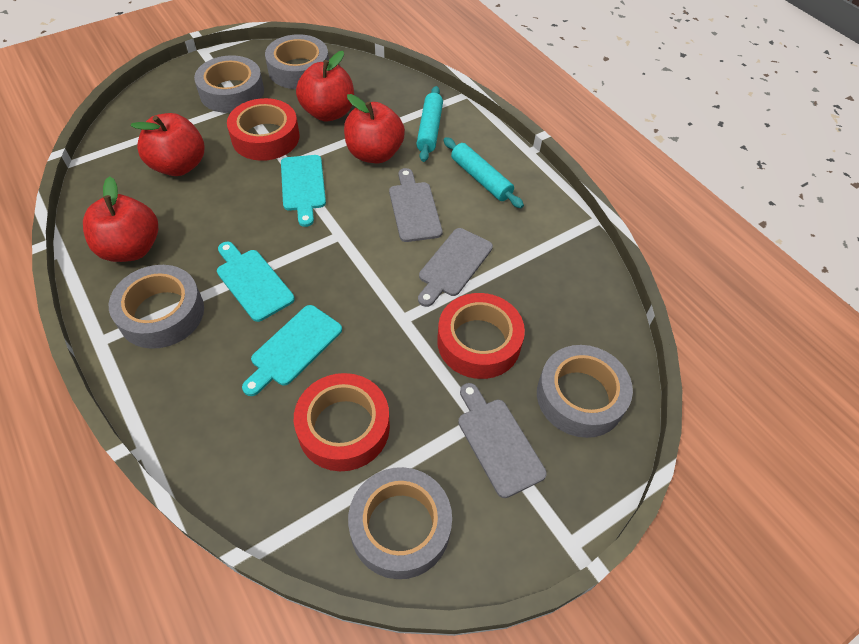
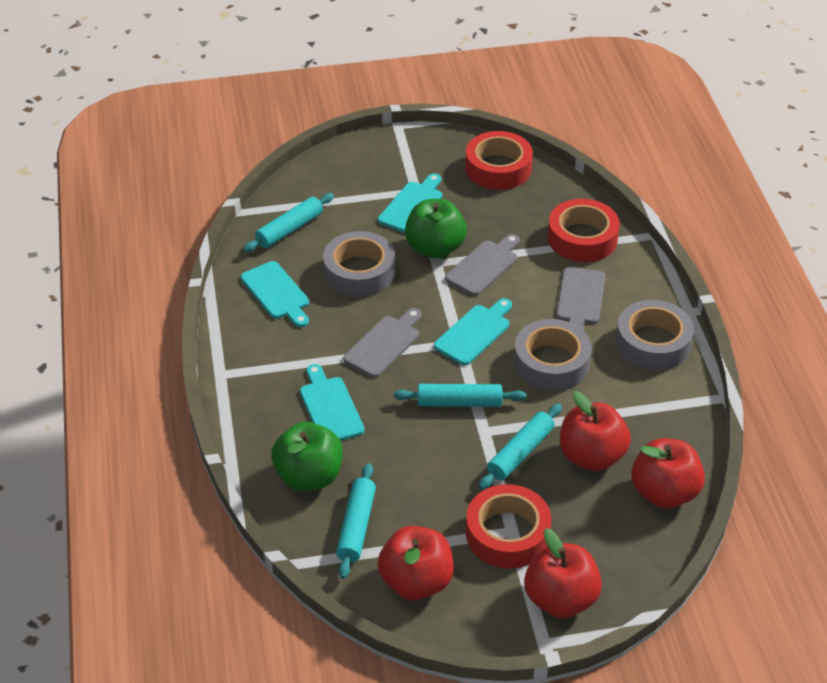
green apple: 0 -> 2
grey tape: 5 -> 3
turquoise cutting board: 3 -> 4
turquoise rolling pin: 2 -> 4

